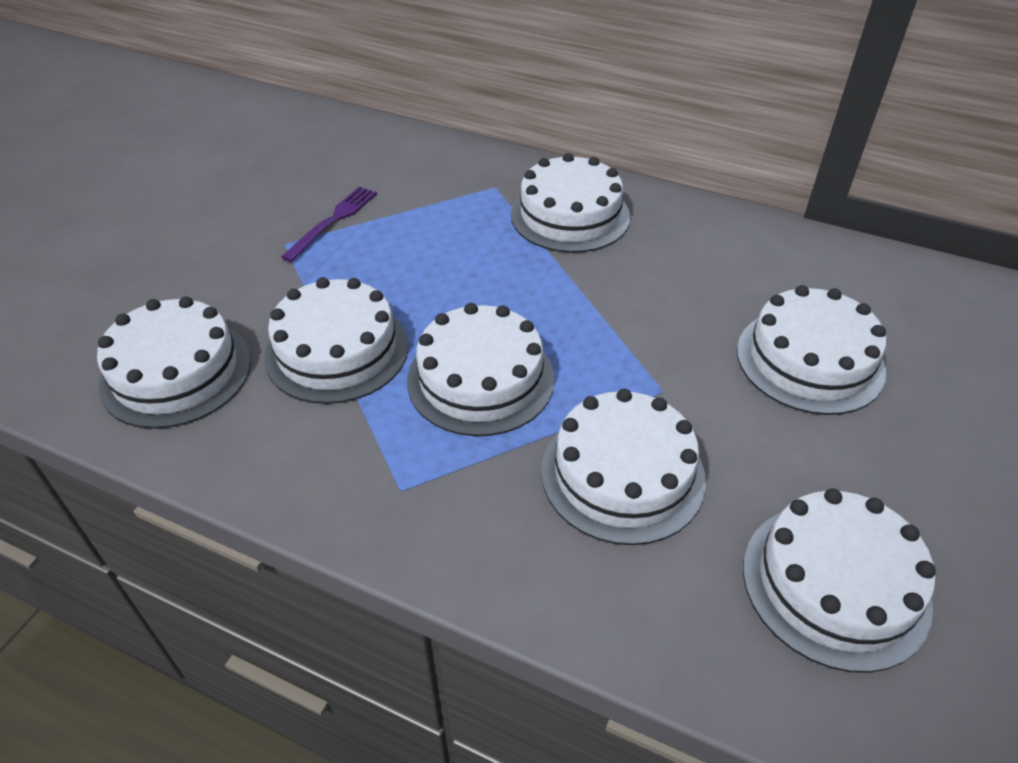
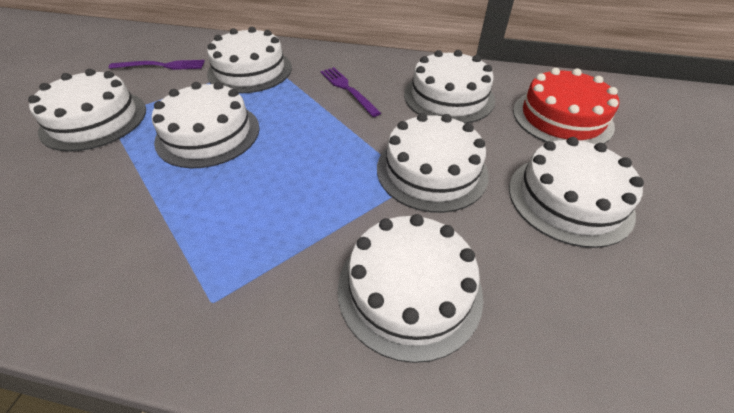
purple fork: 1 -> 2
red cake: 0 -> 1

